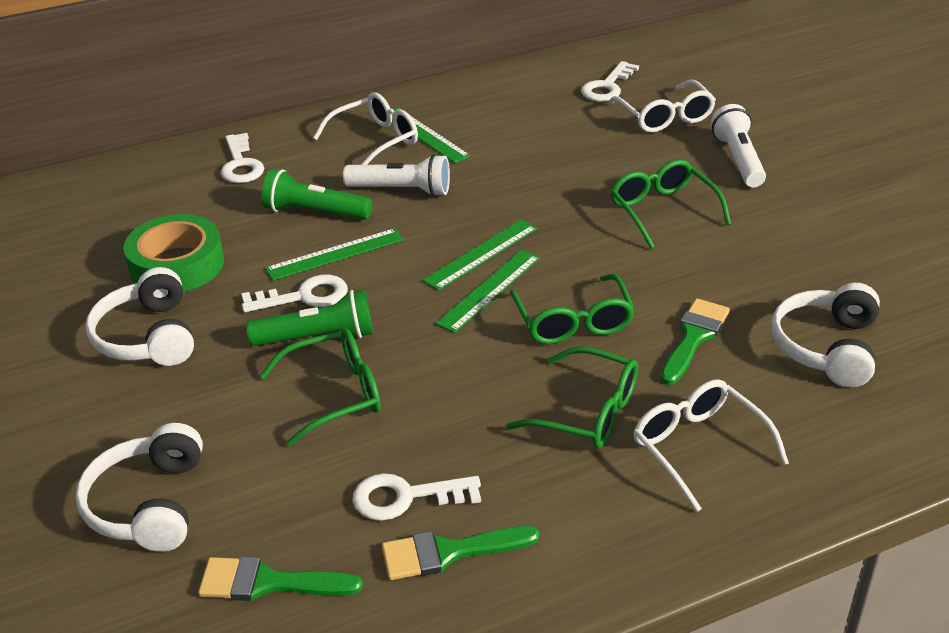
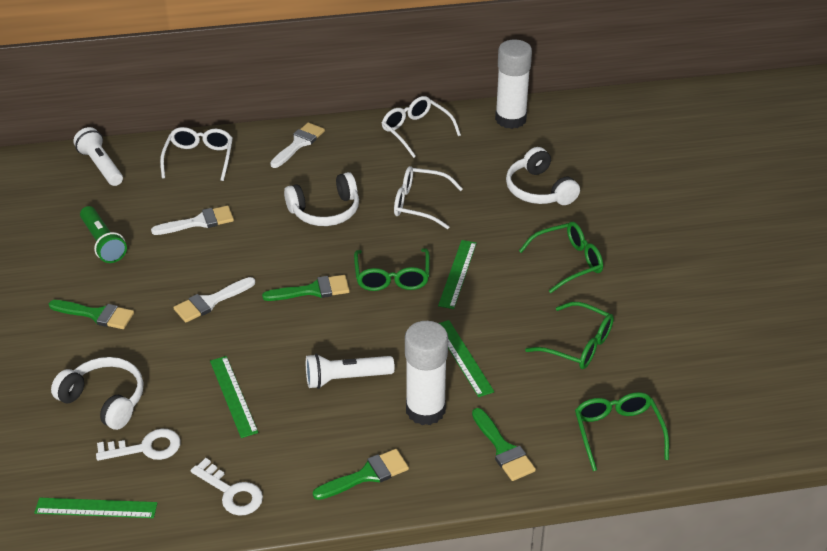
green brush: 3 -> 4
green flashlight: 2 -> 1
green tape: 1 -> 0
white brush: 0 -> 3
white glue stick: 0 -> 2
white key: 4 -> 2

